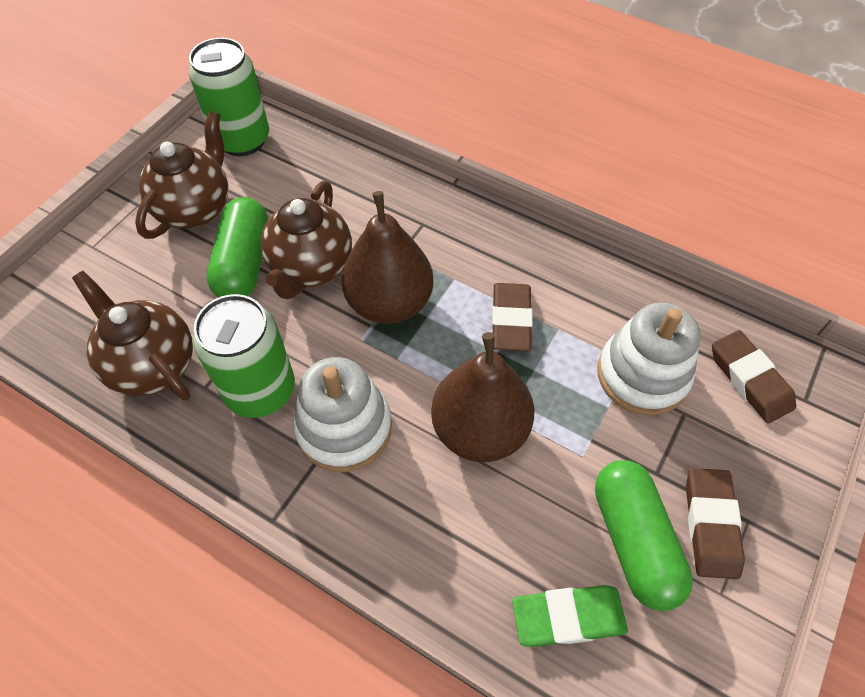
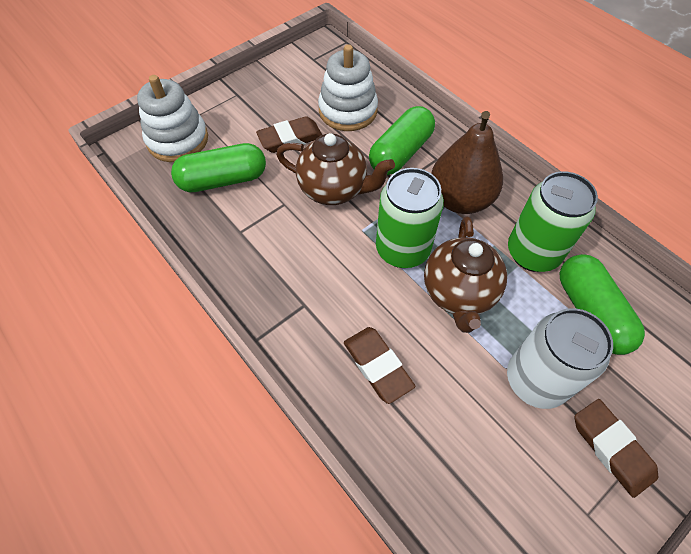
brown pear: 2 -> 1
brown teapot: 3 -> 2
green capsule: 2 -> 3
green eraser: 1 -> 0
white can: 0 -> 1

